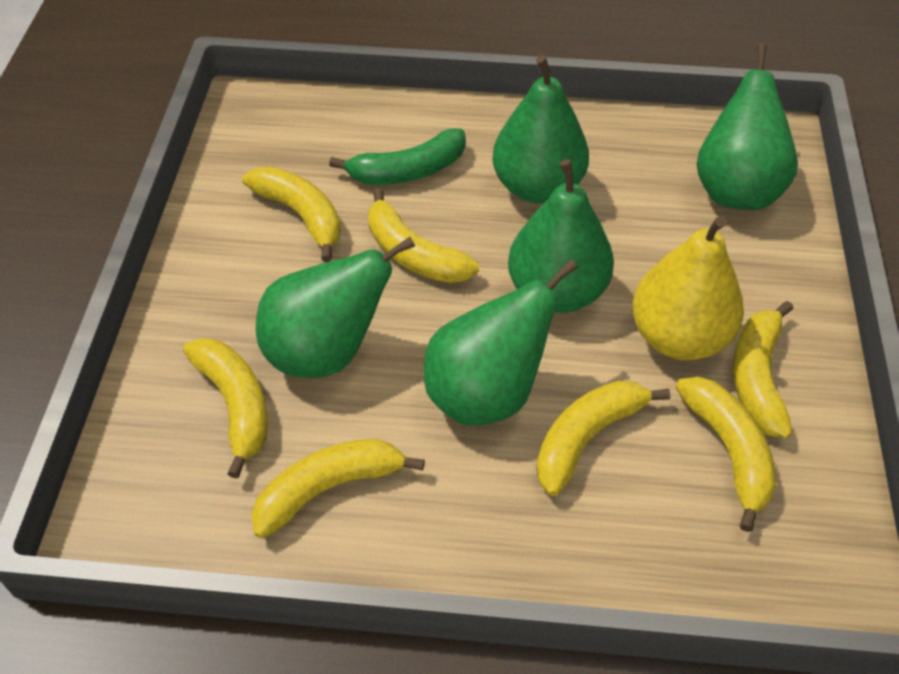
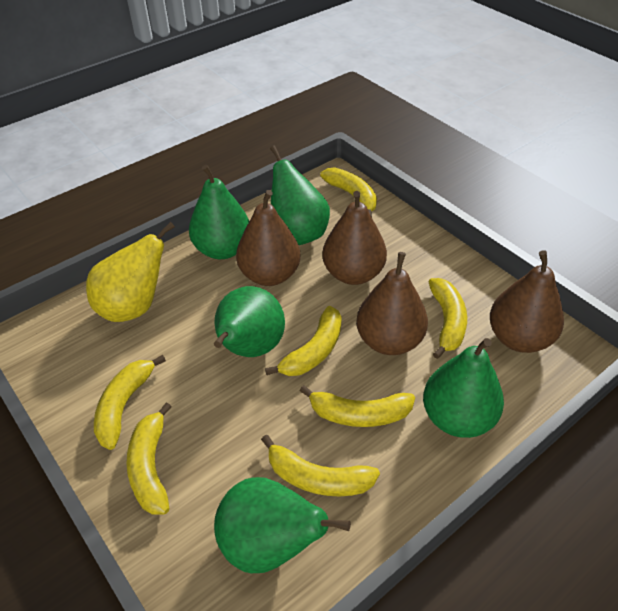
brown pear: 0 -> 4
green banana: 1 -> 0

